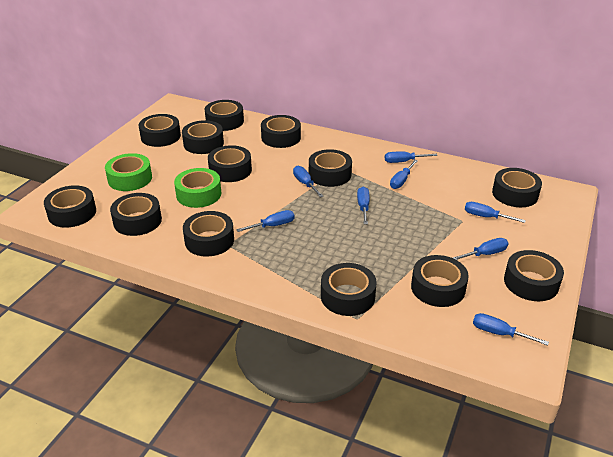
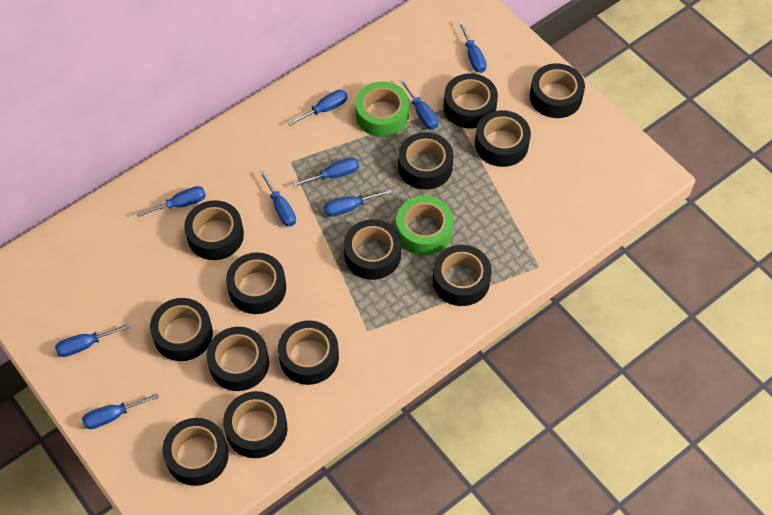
blue screwdriver: 8 -> 9

